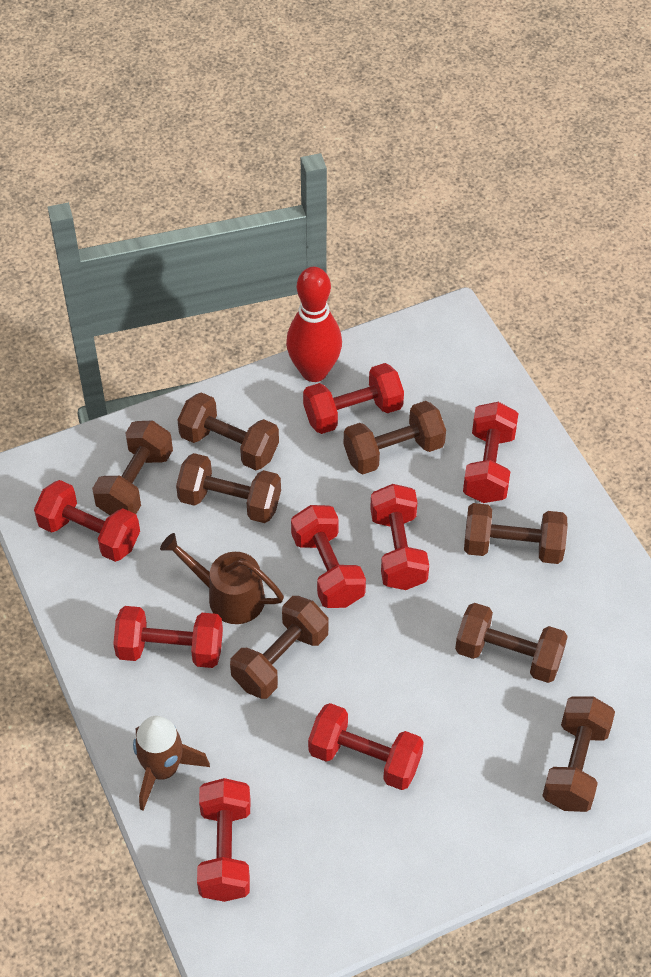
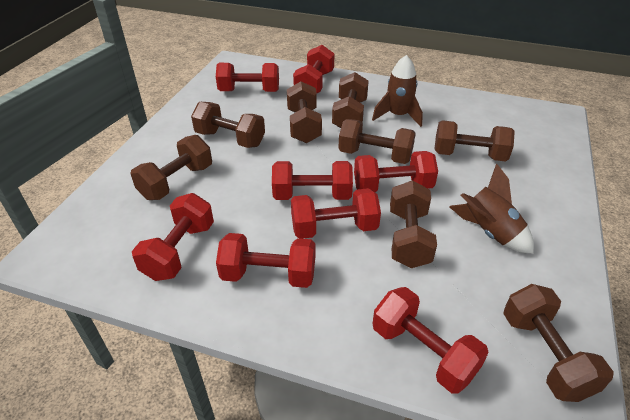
brown rocket: 1 -> 2
brown watering can: 1 -> 0
red bowling pin: 1 -> 0

